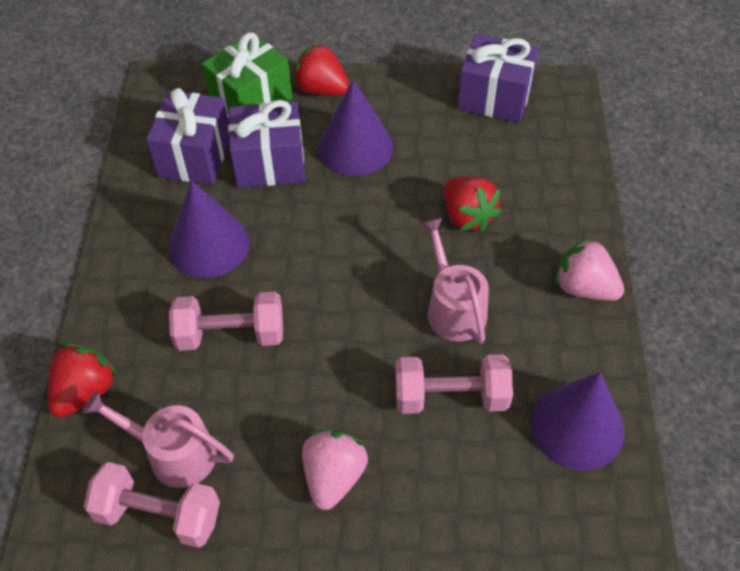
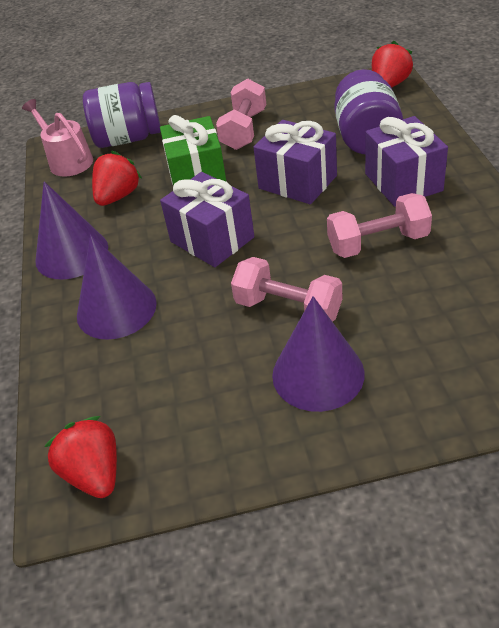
pink strawberry: 2 -> 0
pink watering can: 2 -> 1
purple jar: 0 -> 2

